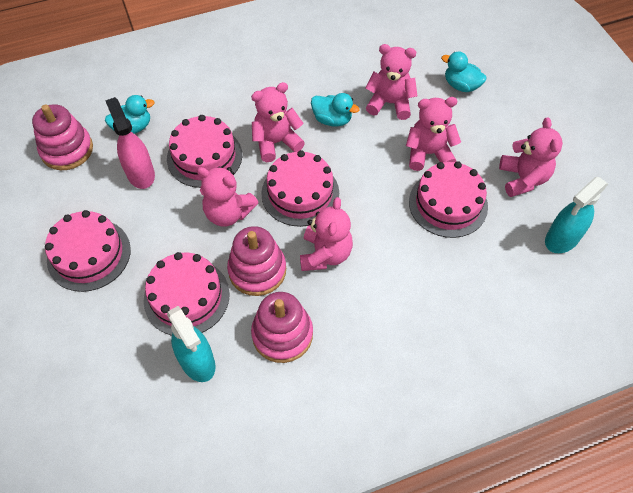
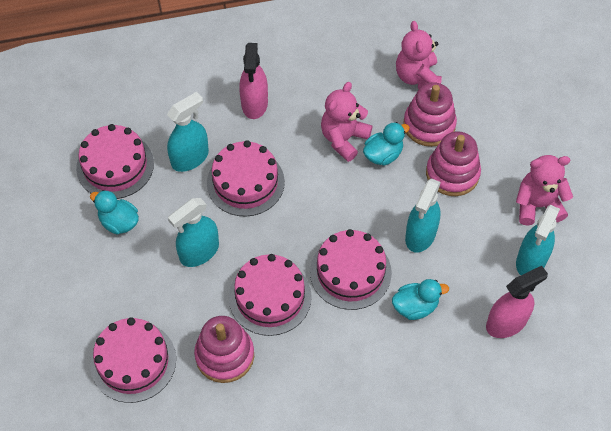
pink spray bottle: 1 -> 2
pink teddy bear: 6 -> 3
turquoise spray bottle: 2 -> 4

